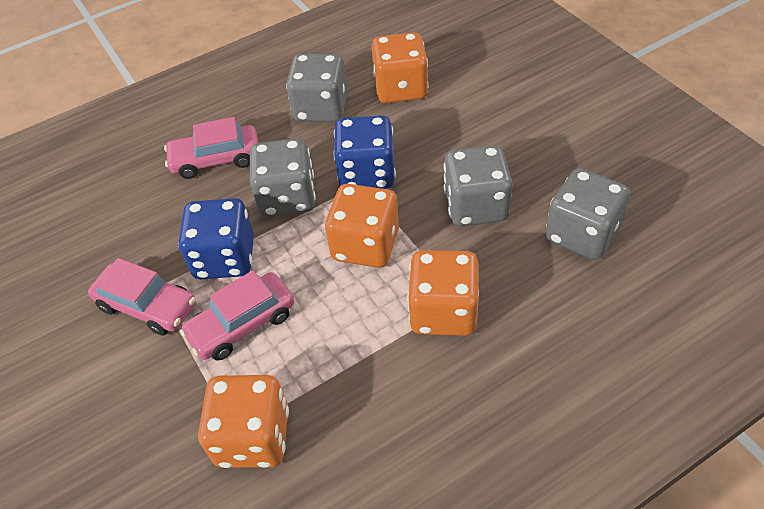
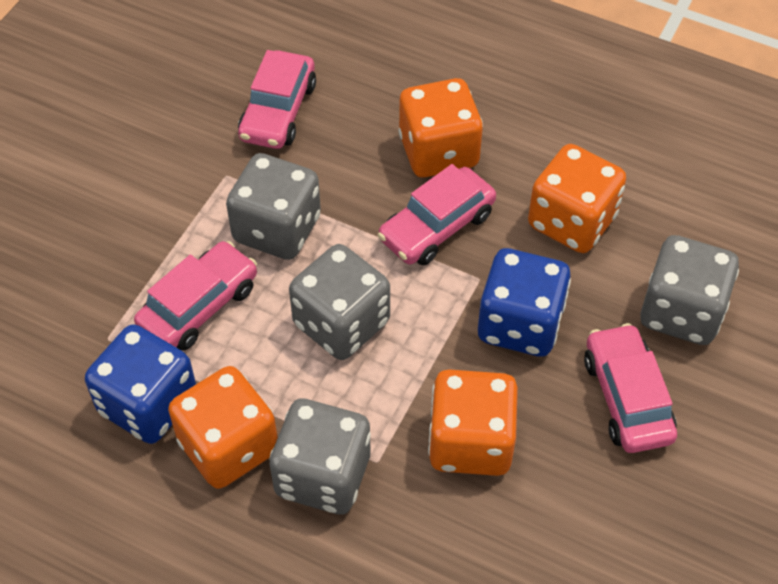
pink car: 3 -> 4

